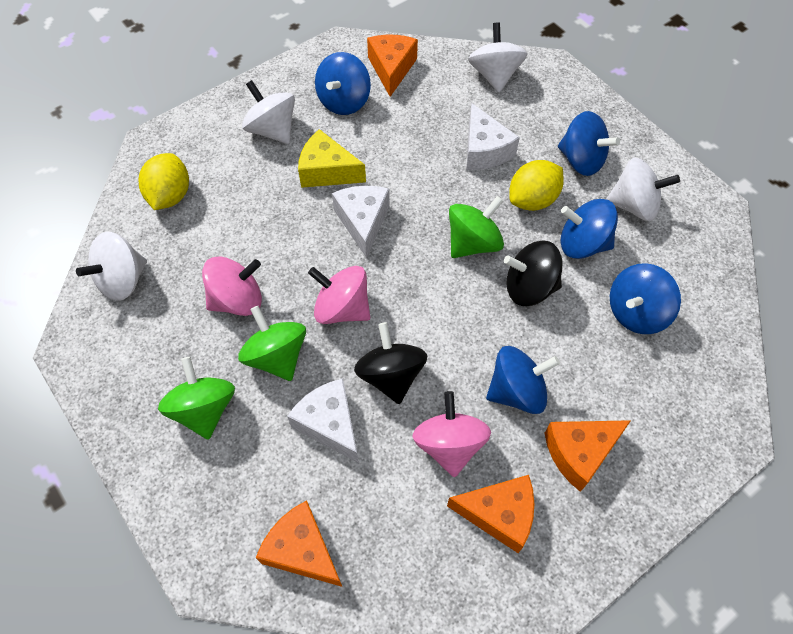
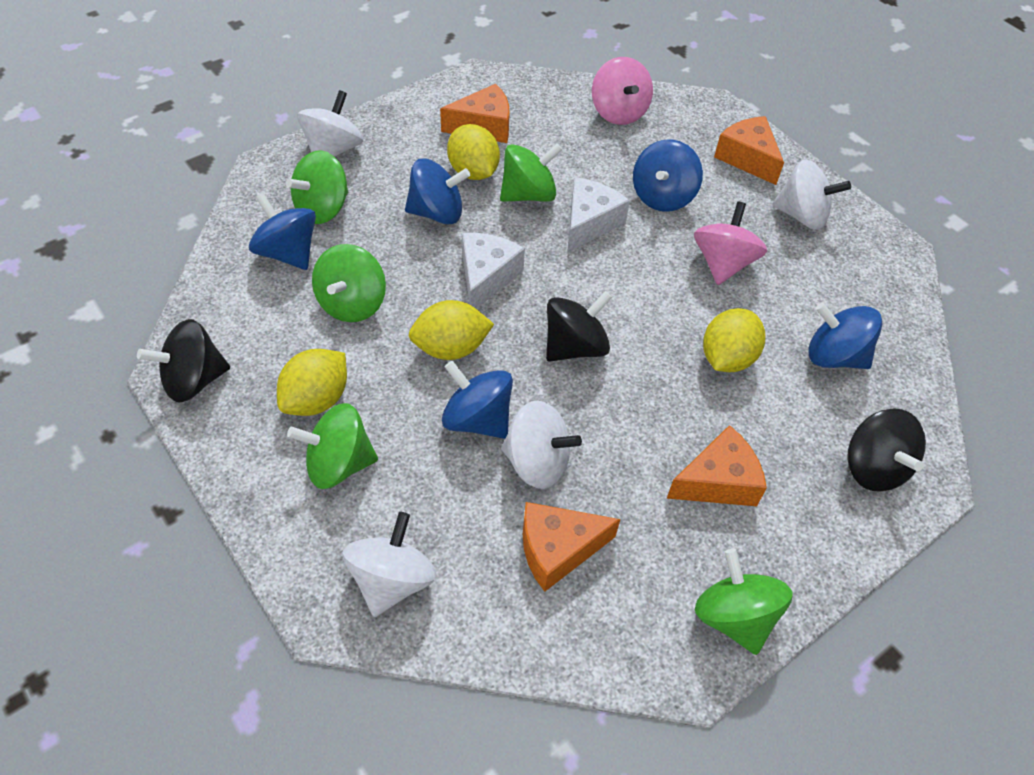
black spinning top: 2 -> 3
green spinning top: 3 -> 5
pink spinning top: 3 -> 2
white cheese: 3 -> 2
yellow cheese: 1 -> 0
yellow lemon: 2 -> 4

